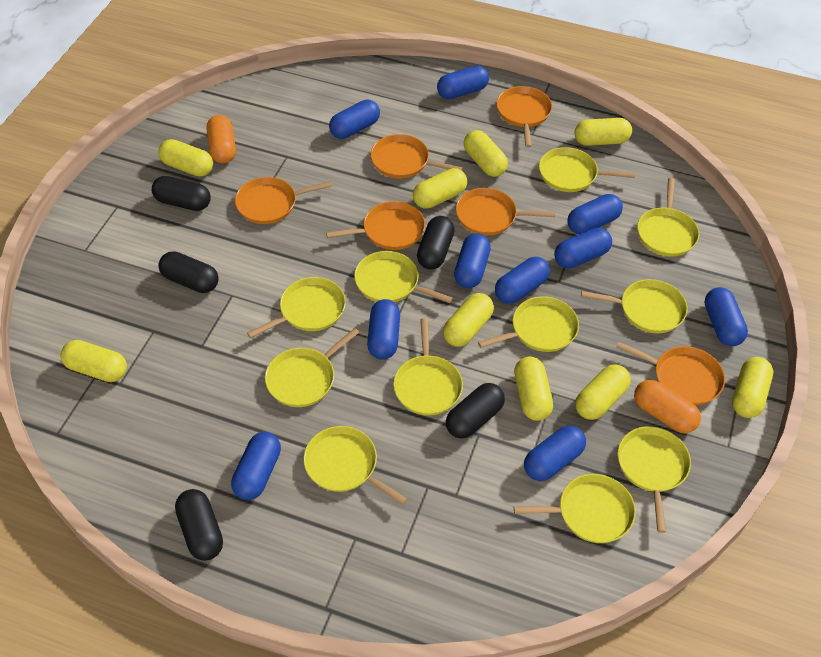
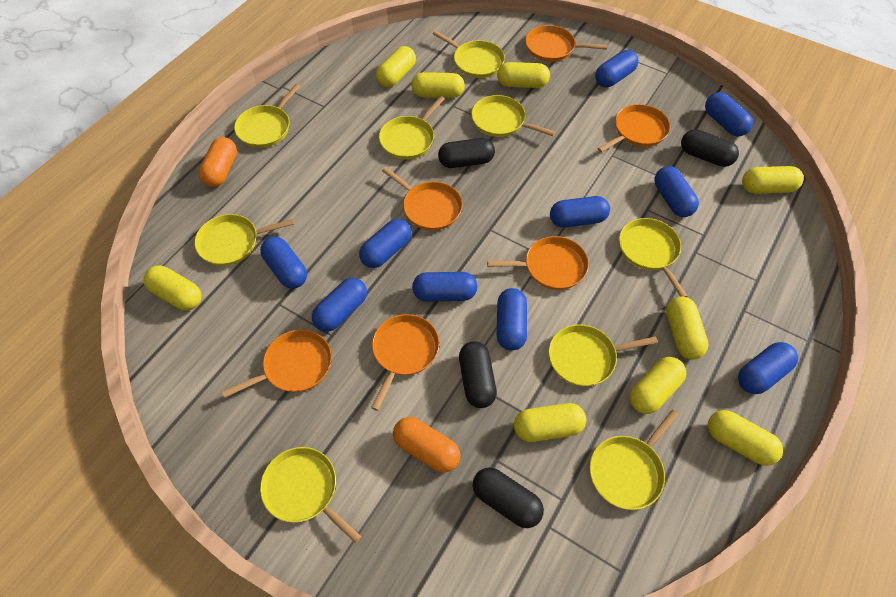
black capsule: 5 -> 4
yellow pan: 11 -> 9

